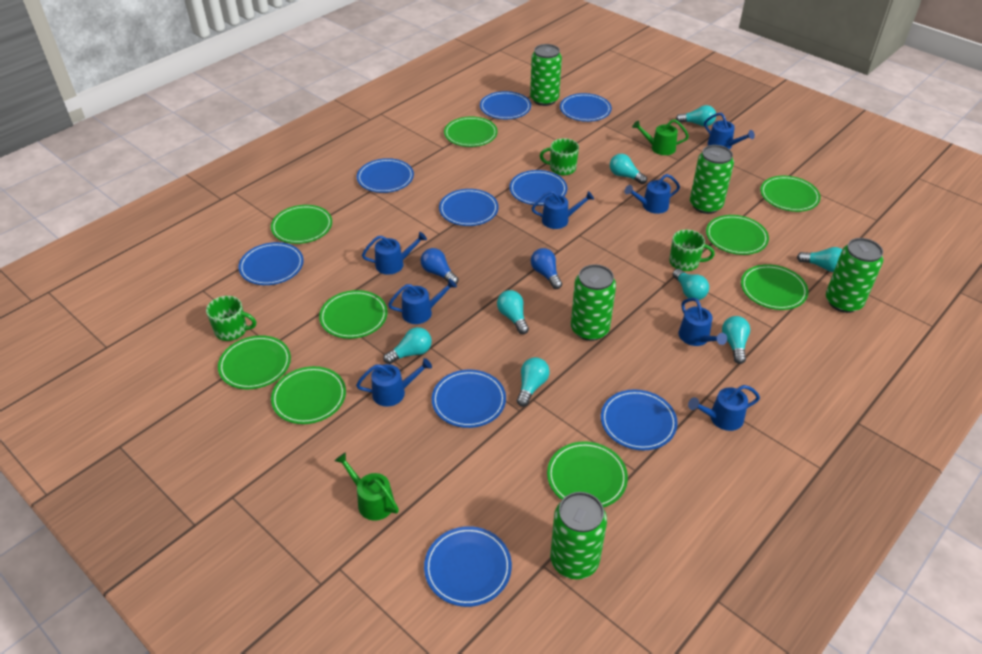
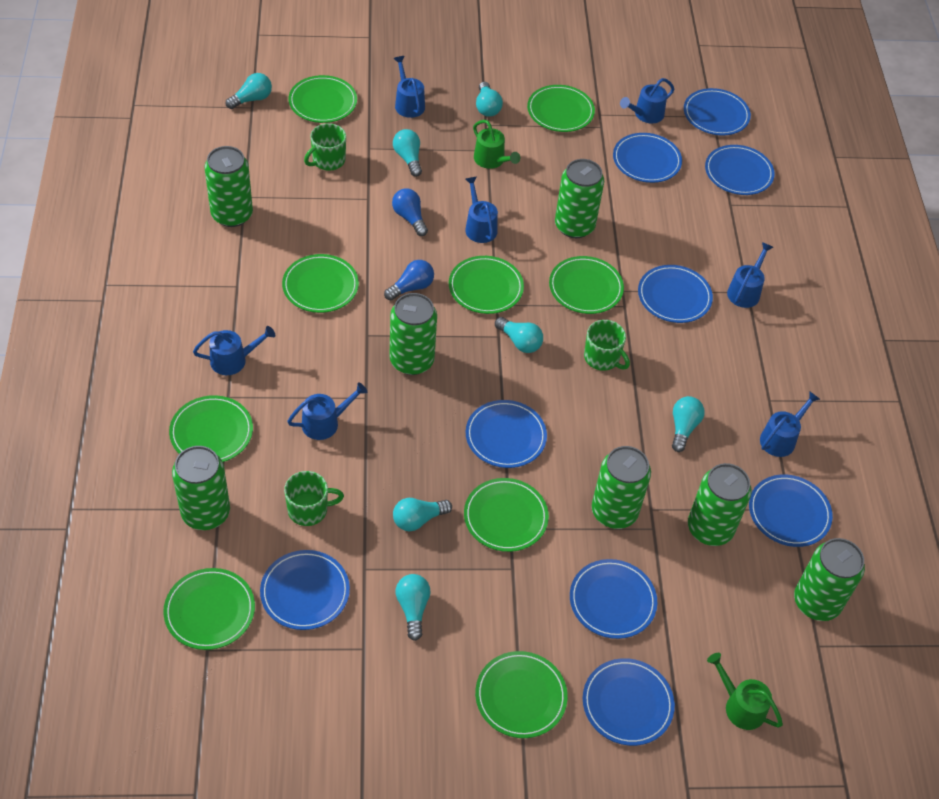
blue watering can: 8 -> 7
green can: 5 -> 7
turquoise light bulb: 8 -> 7

